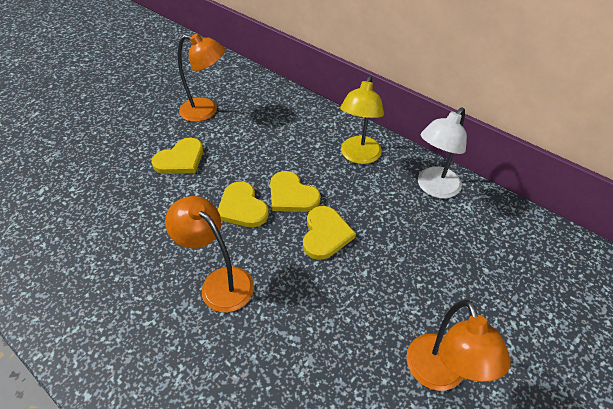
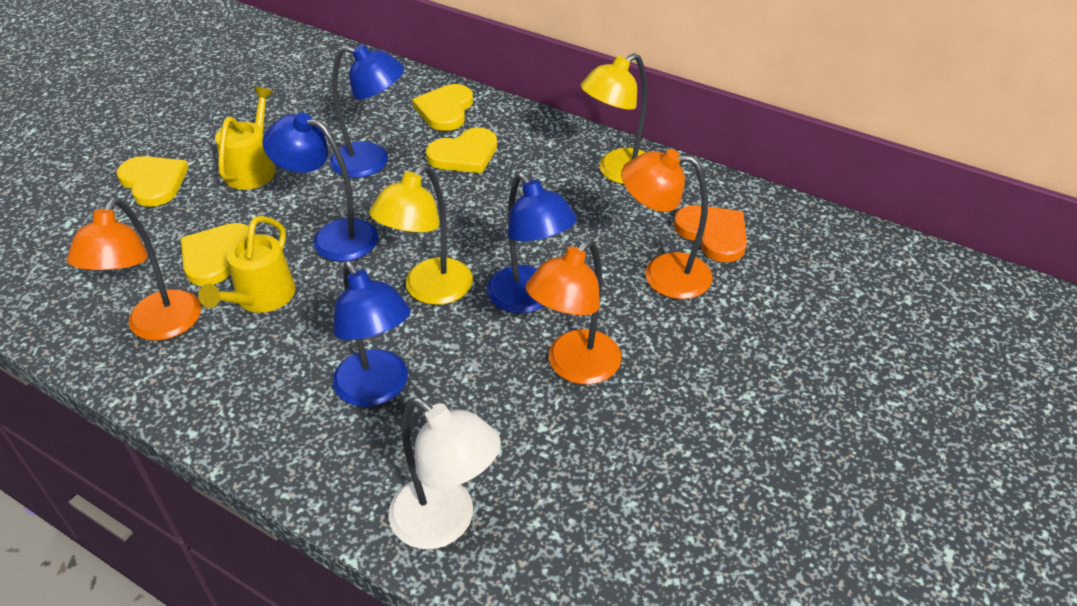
blue lamp: 0 -> 4
orange heart: 0 -> 1
yellow lamp: 1 -> 2
yellow watering can: 0 -> 2

